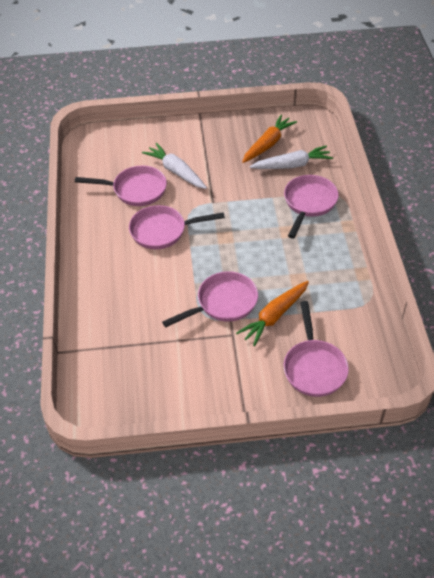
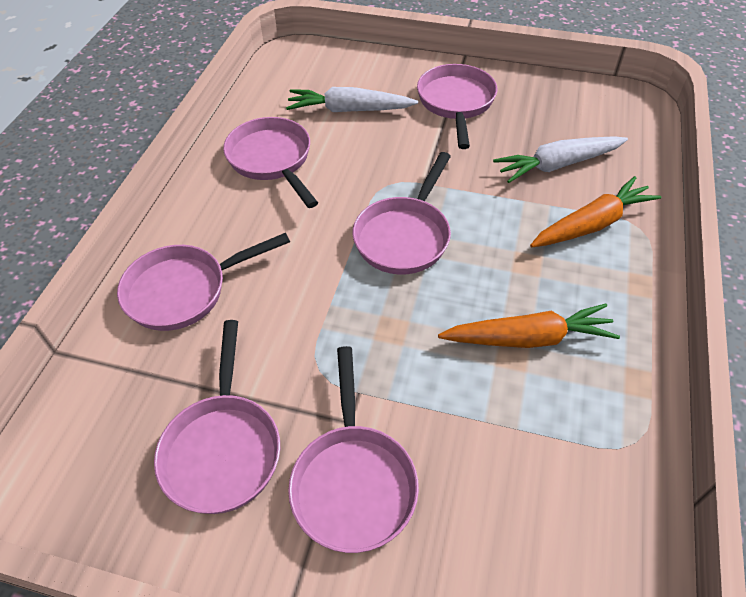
pink pan: 5 -> 6

